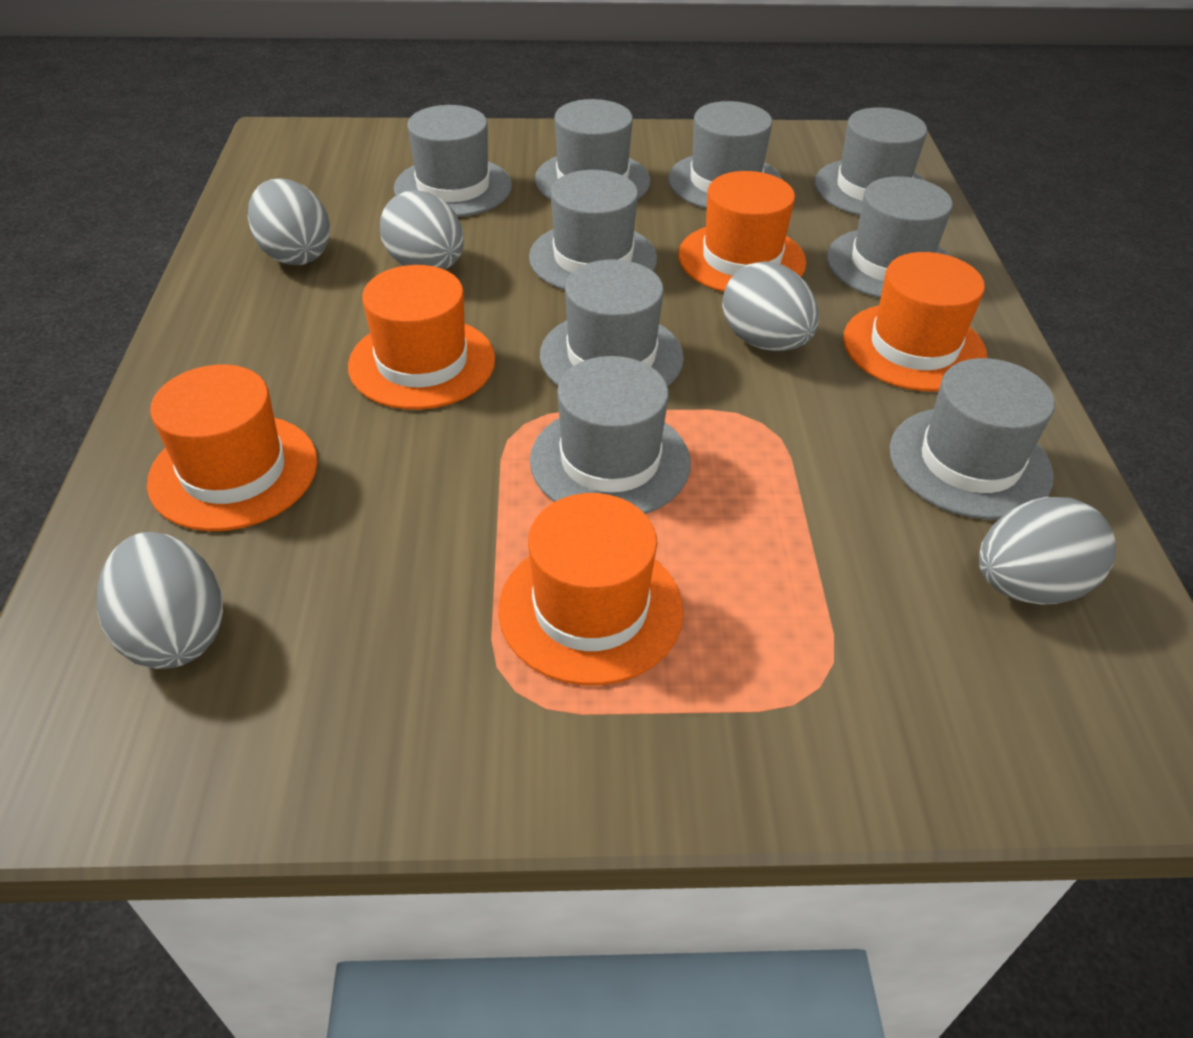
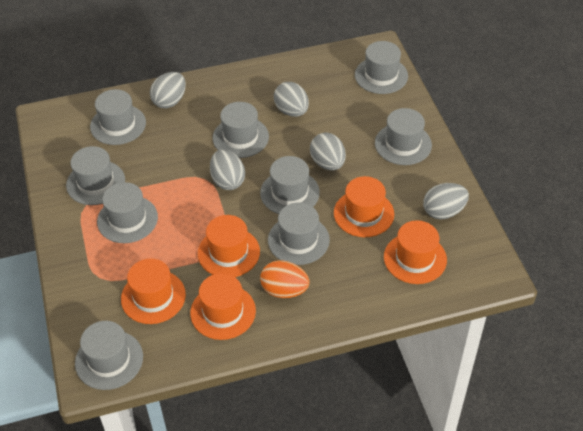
orange egg: 0 -> 1

